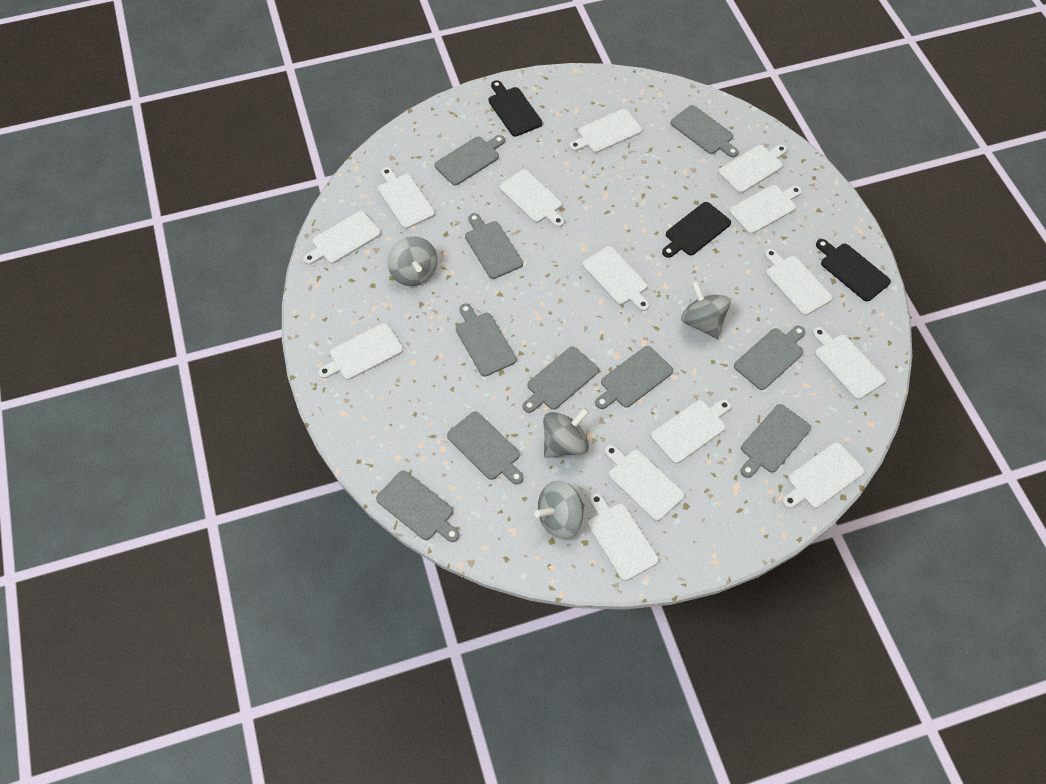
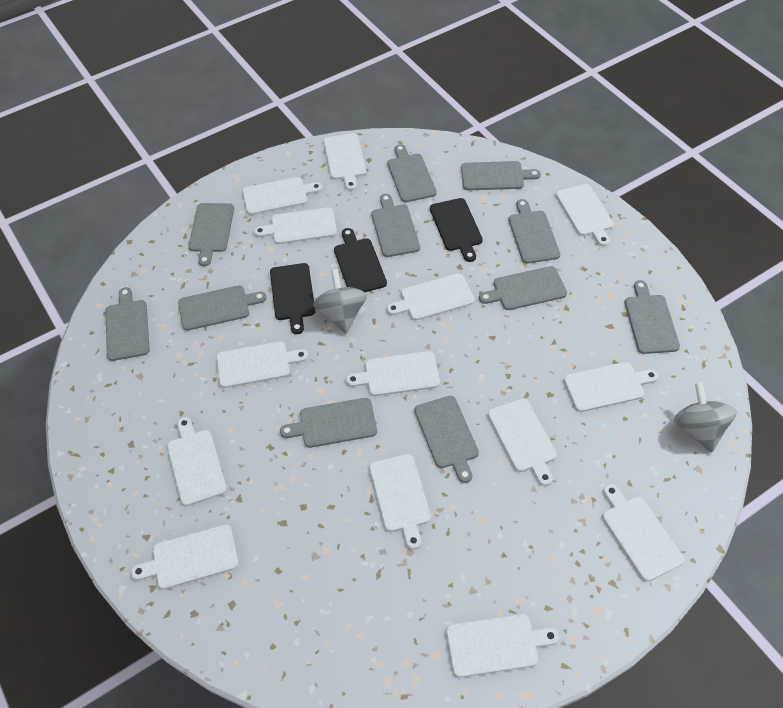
grey cutting board: 10 -> 11
grey spinning top: 4 -> 2

